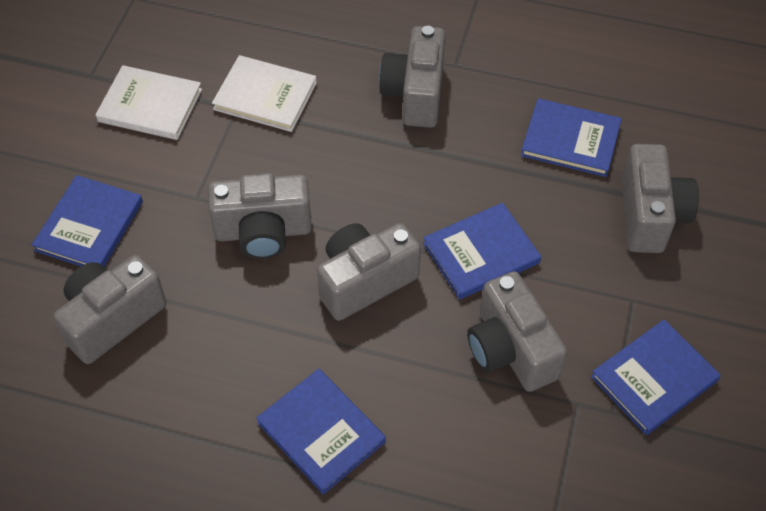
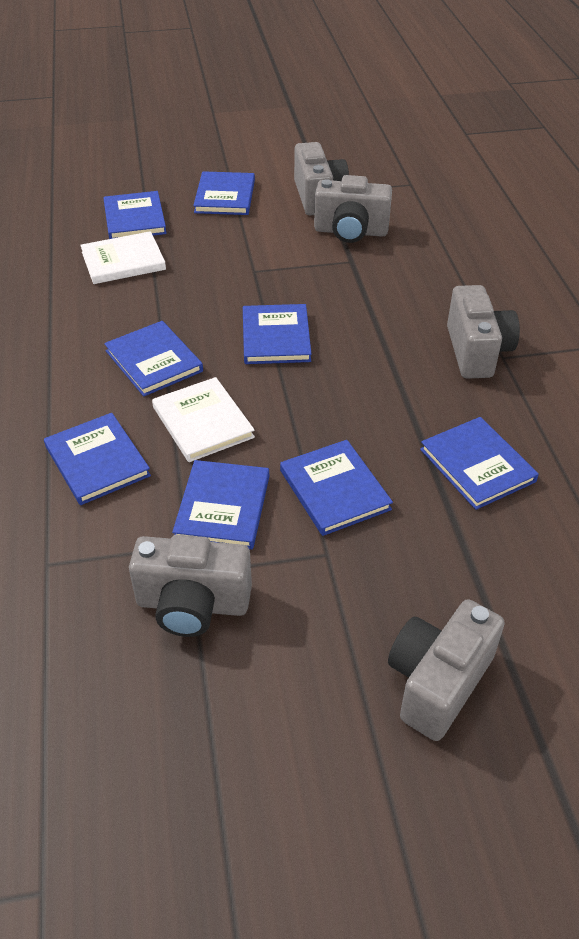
blue book: 5 -> 8
grey camera: 6 -> 5

